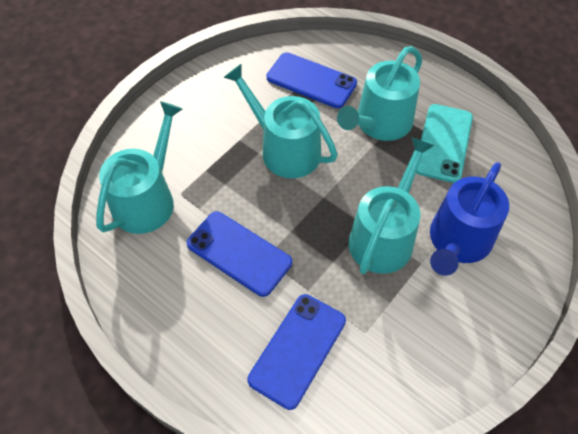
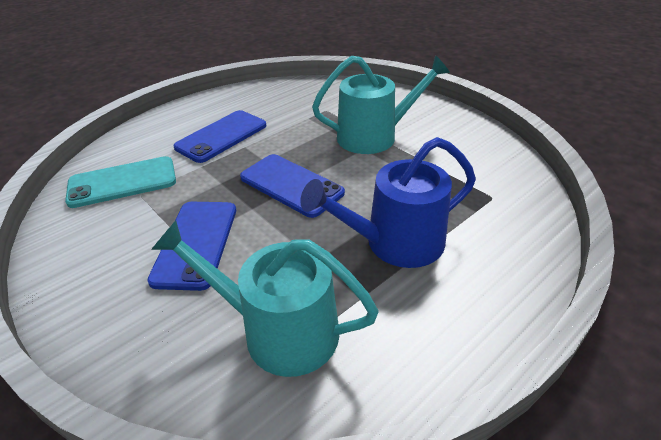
turquoise watering can: 4 -> 2

